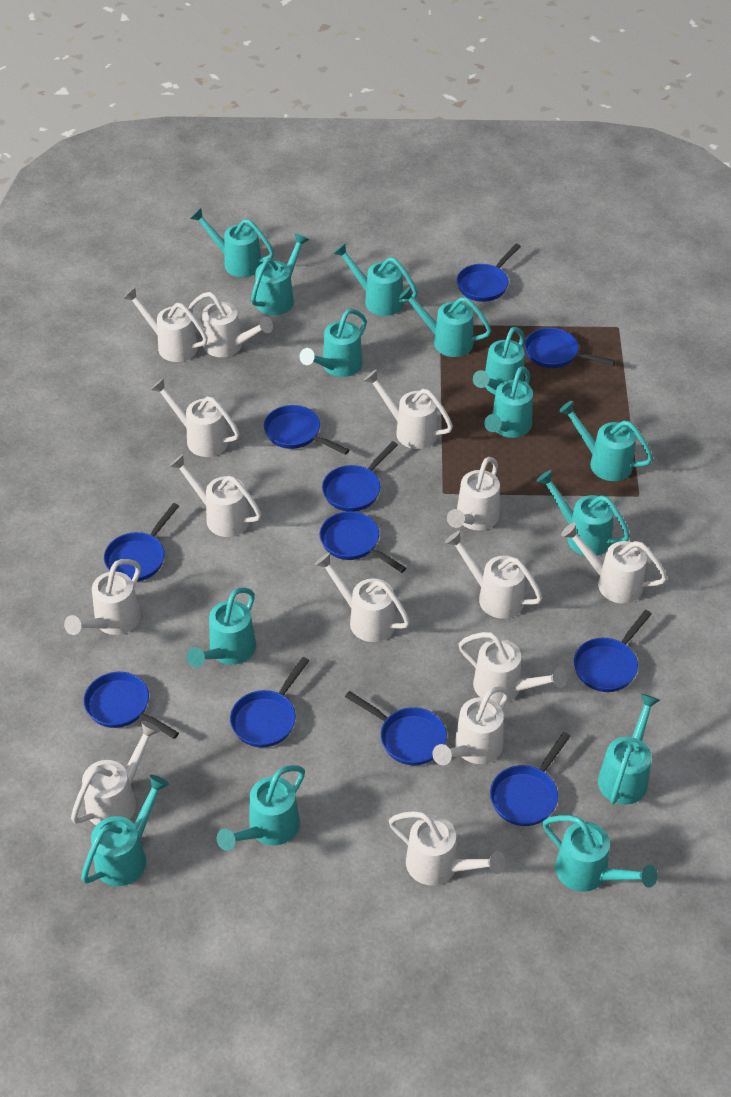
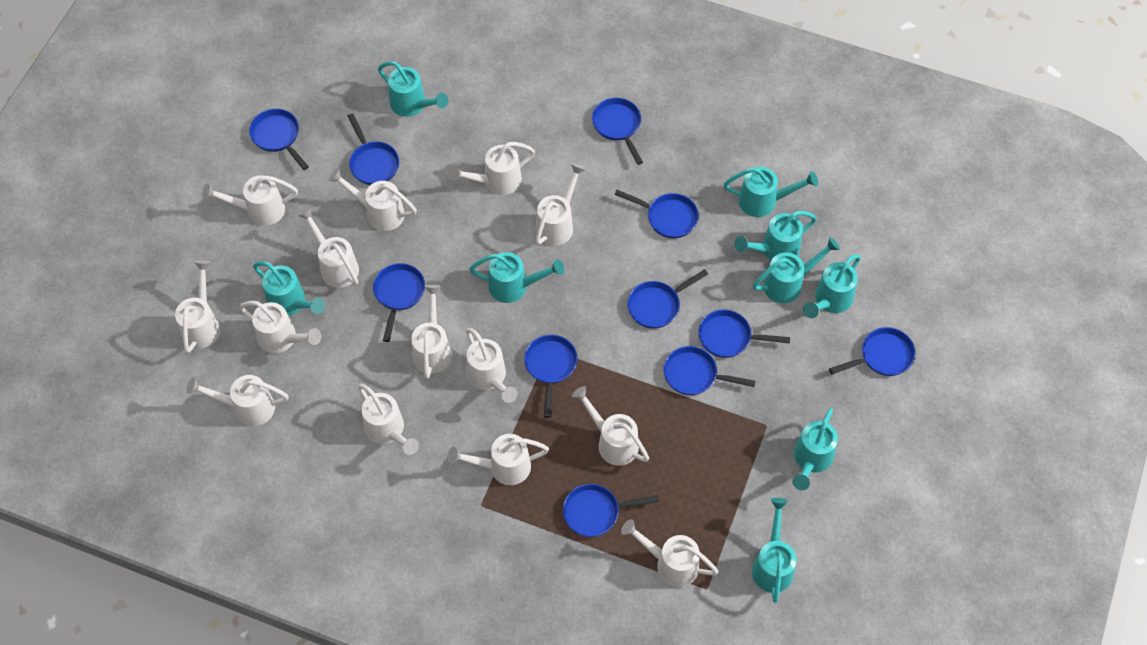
turquoise watering can: 14 -> 9

